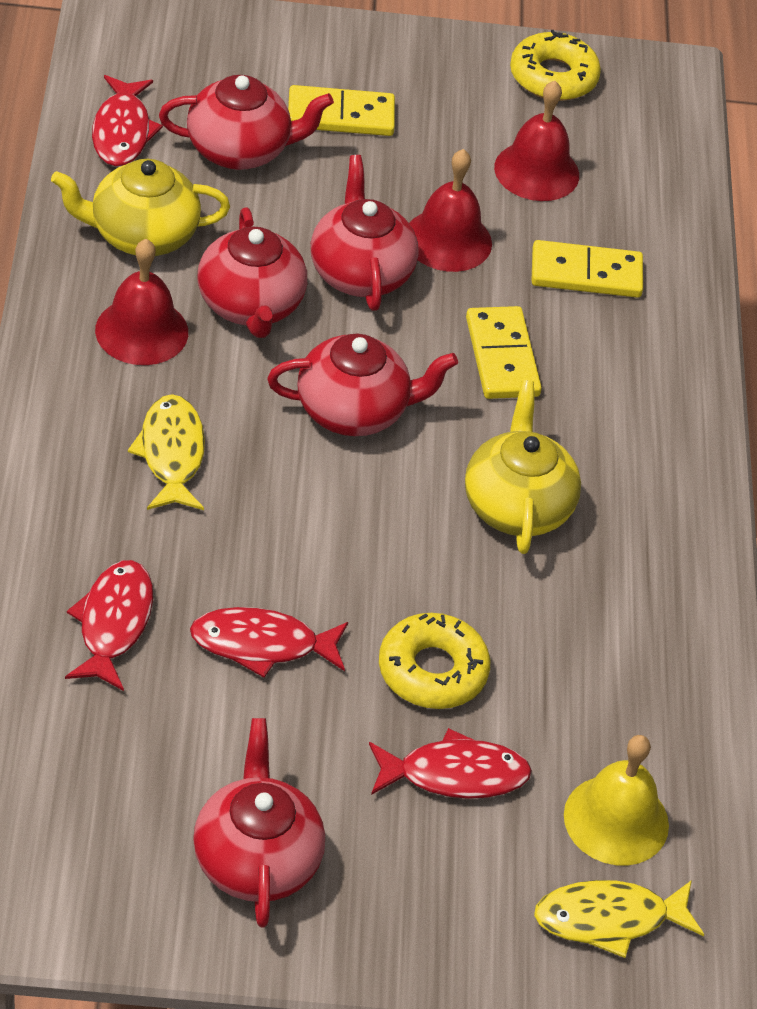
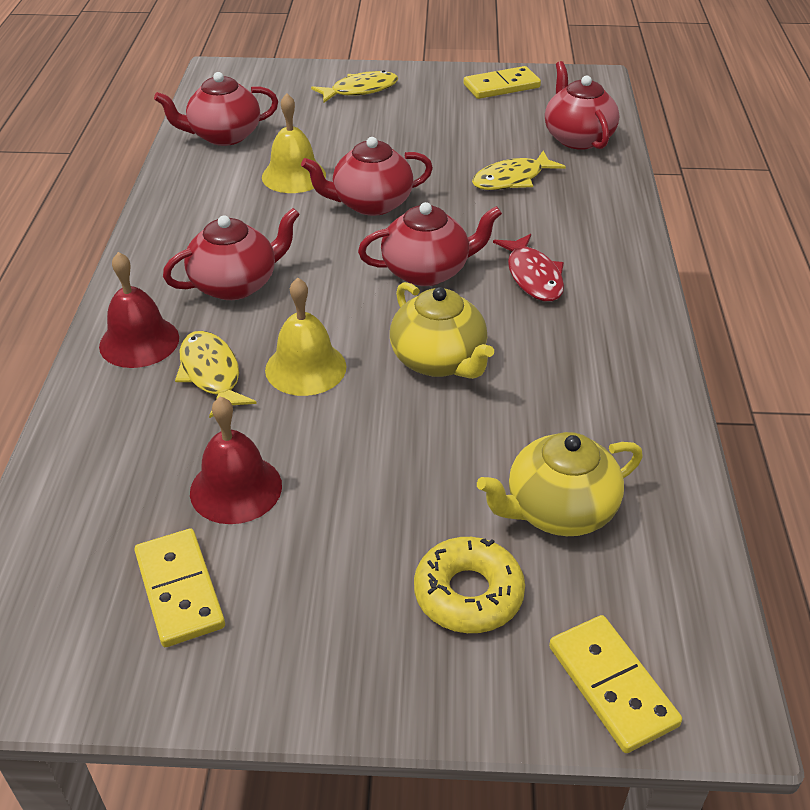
red bell: 3 -> 2
red fish: 4 -> 1
yellow bell: 1 -> 2
yellow donut: 2 -> 1
yellow fish: 2 -> 3

